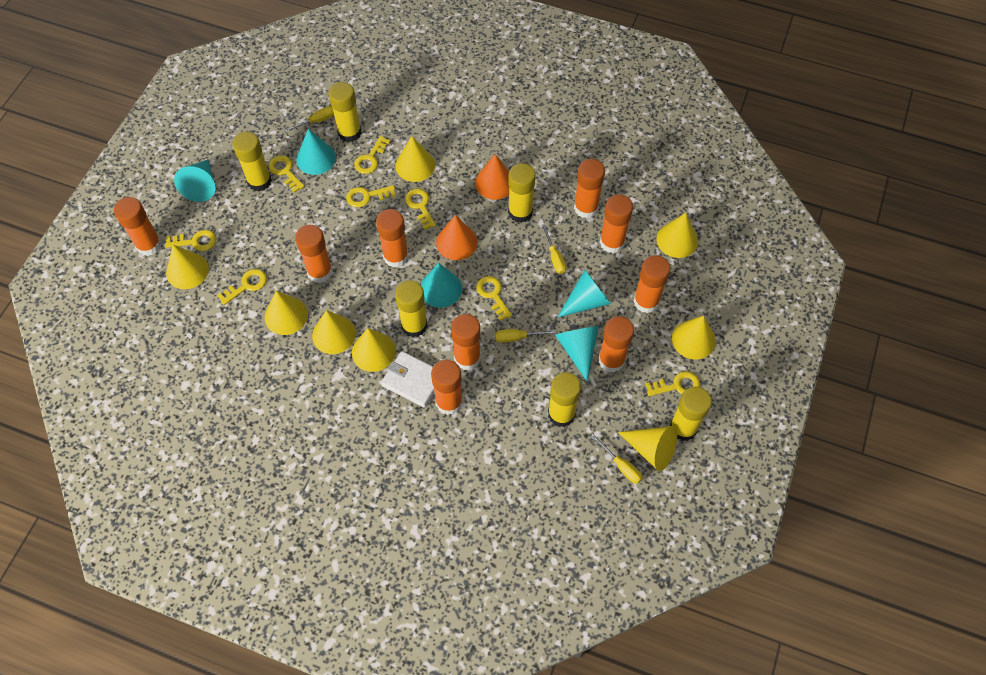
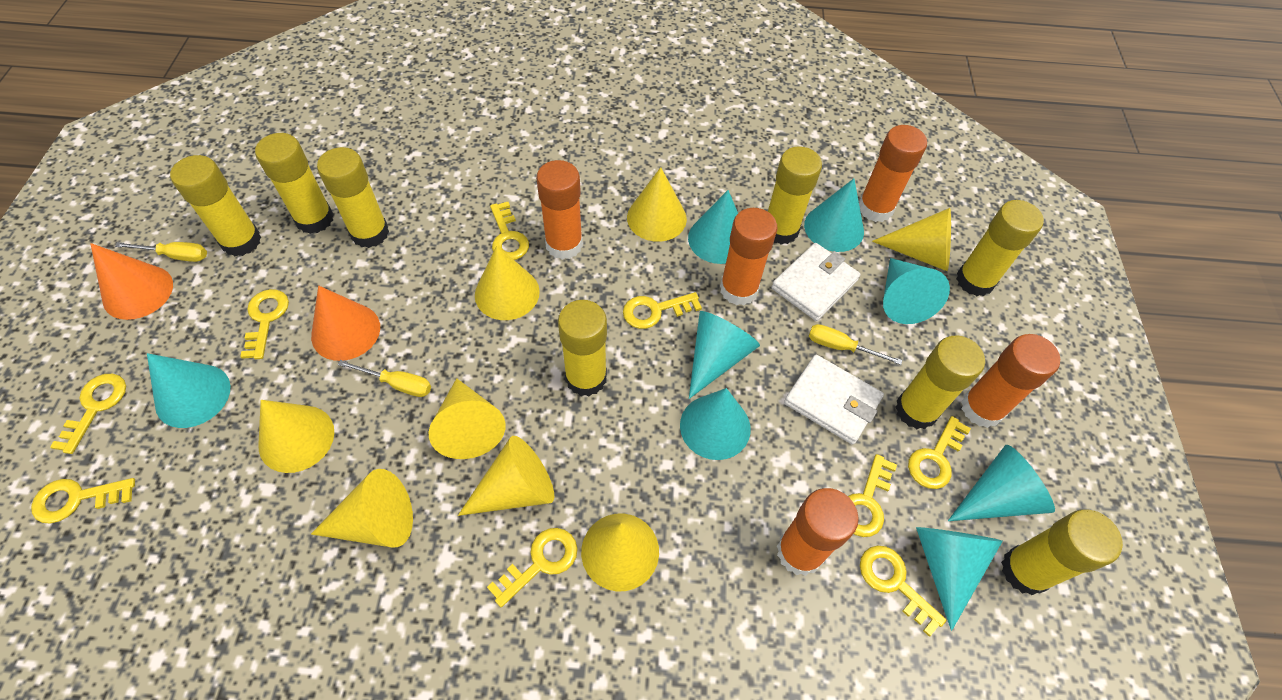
orange glue stick: 9 -> 5
turquoise cone: 5 -> 8
white wallet: 1 -> 2
yellow glue stick: 6 -> 8
yellow key: 8 -> 9
yellow screwdriver: 4 -> 3

